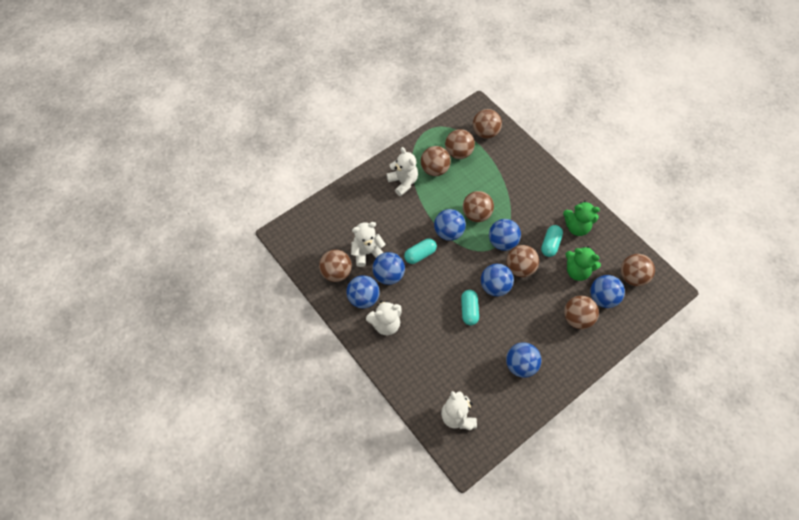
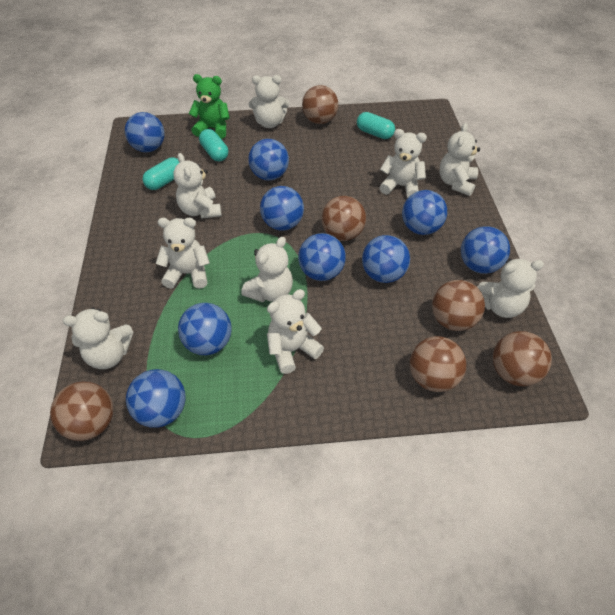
blue ball: 7 -> 9
brown ball: 8 -> 6
green teddy bear: 2 -> 1
white teddy bear: 4 -> 9

